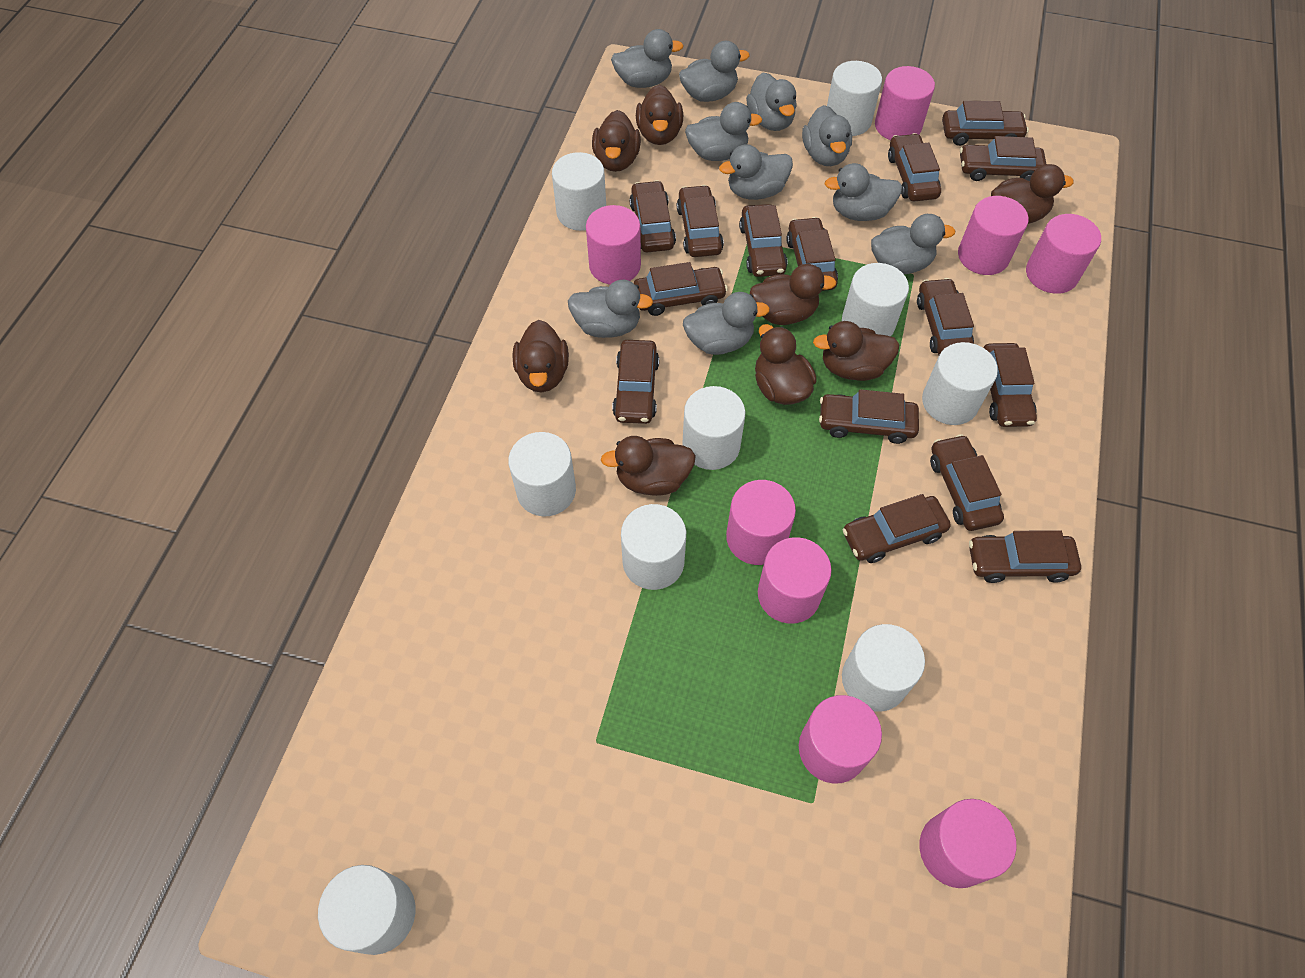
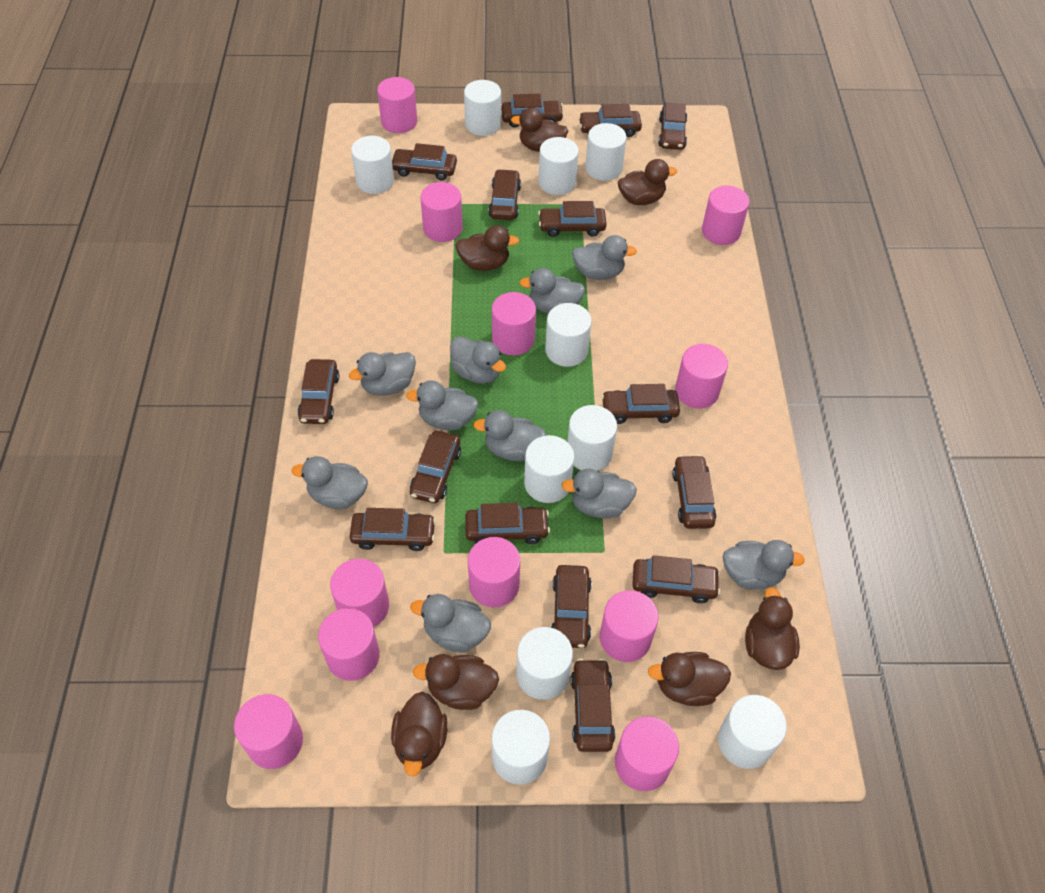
brown duck: 8 -> 7
pink cylinder: 8 -> 11
white cylinder: 9 -> 10

